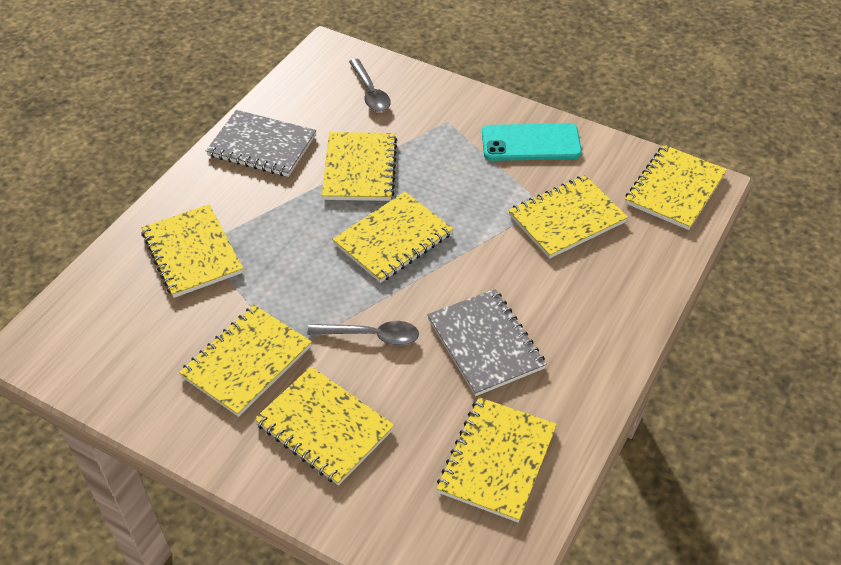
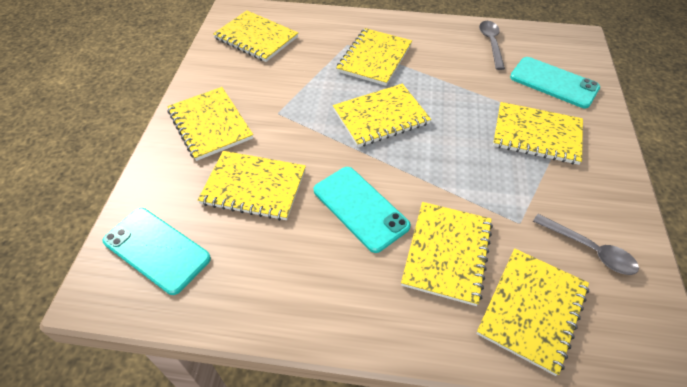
grey notebook: 2 -> 0
turquoise phone: 1 -> 3

